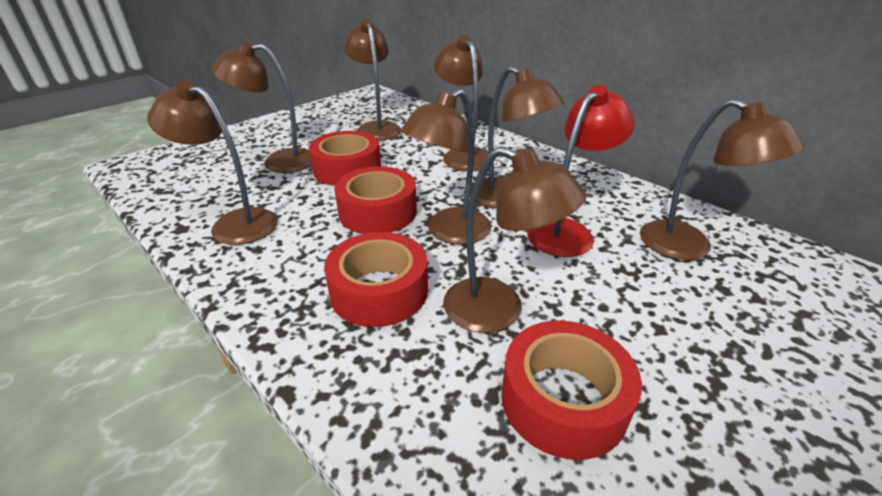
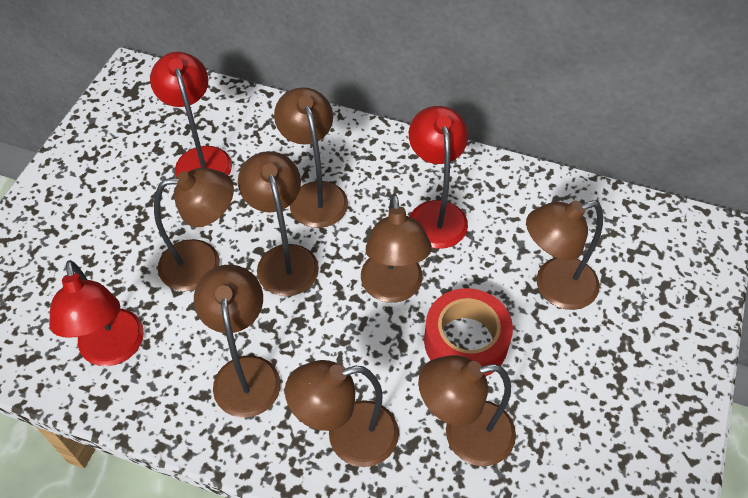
red lamp: 1 -> 3
red tape: 4 -> 1

